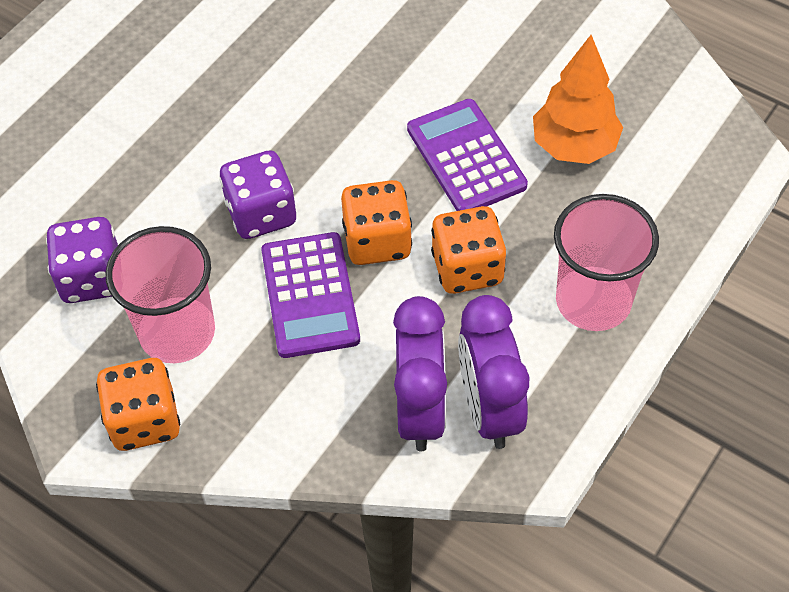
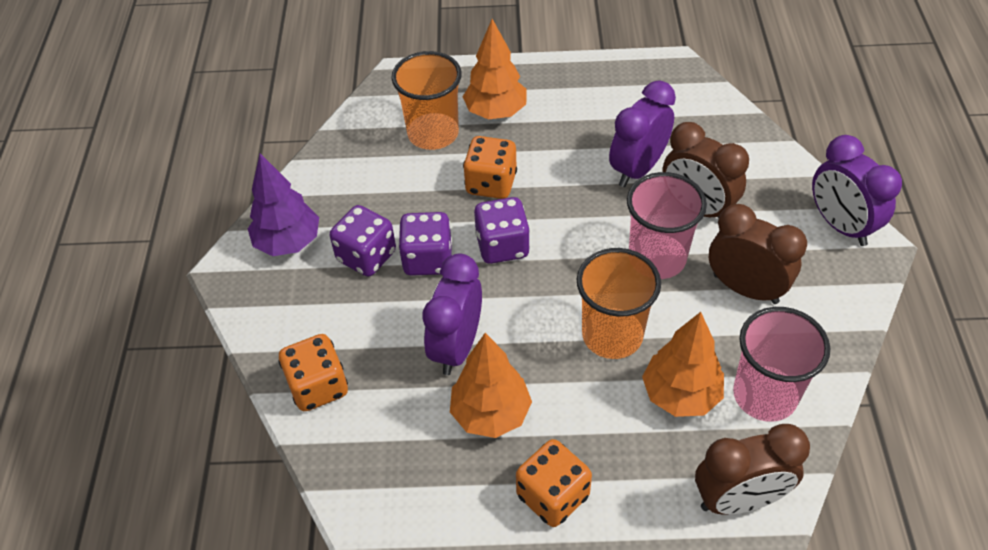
brown clock: 0 -> 3
orange cup: 0 -> 2
orange tree: 1 -> 3
purple calculator: 2 -> 0
purple clock: 2 -> 3
purple dice: 2 -> 3
purple tree: 0 -> 1

